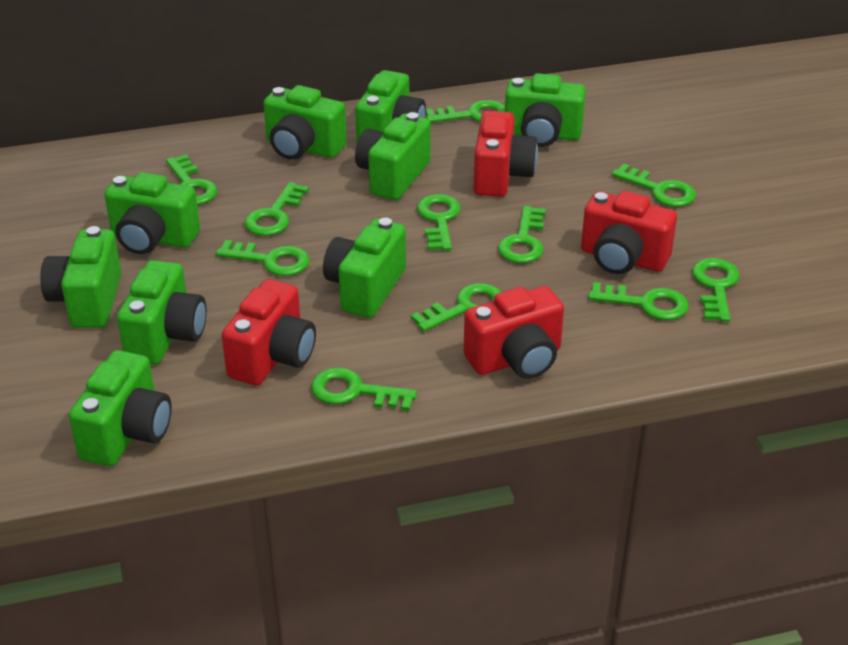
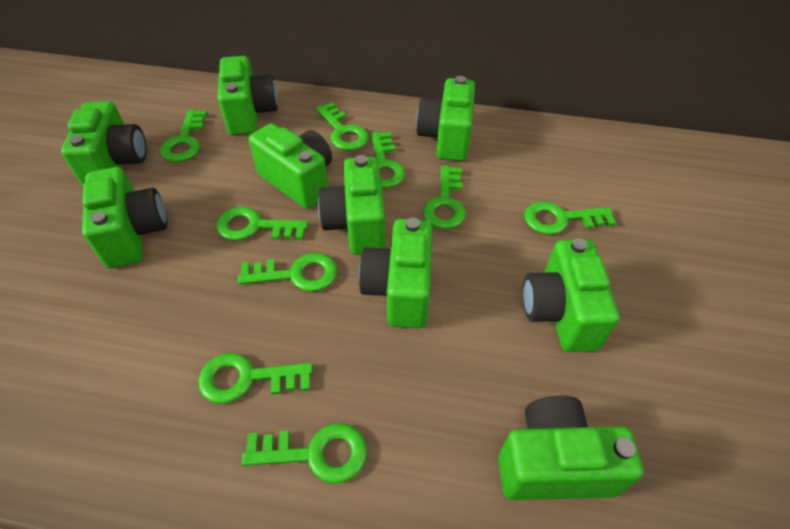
green key: 11 -> 9
red camera: 4 -> 0

